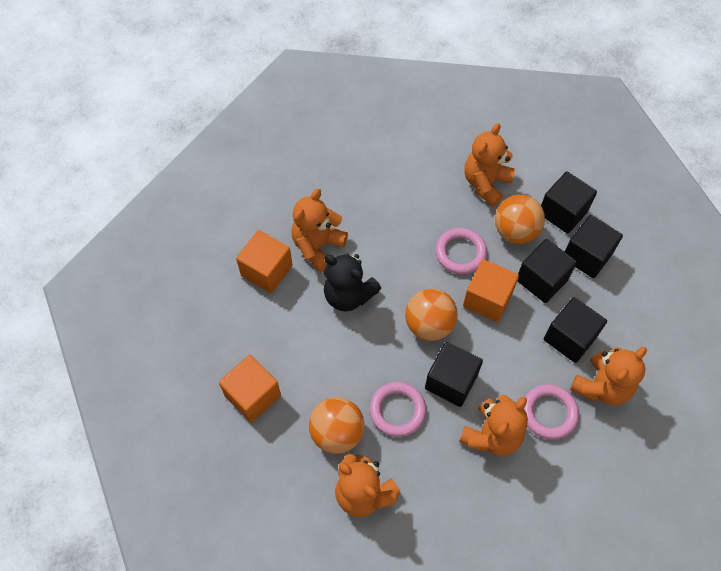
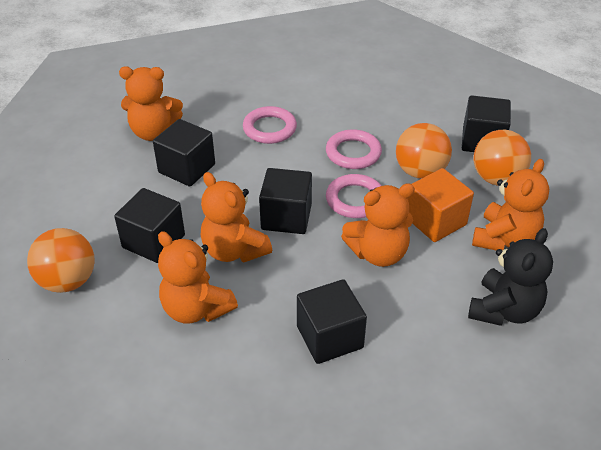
orange cube: 3 -> 1

